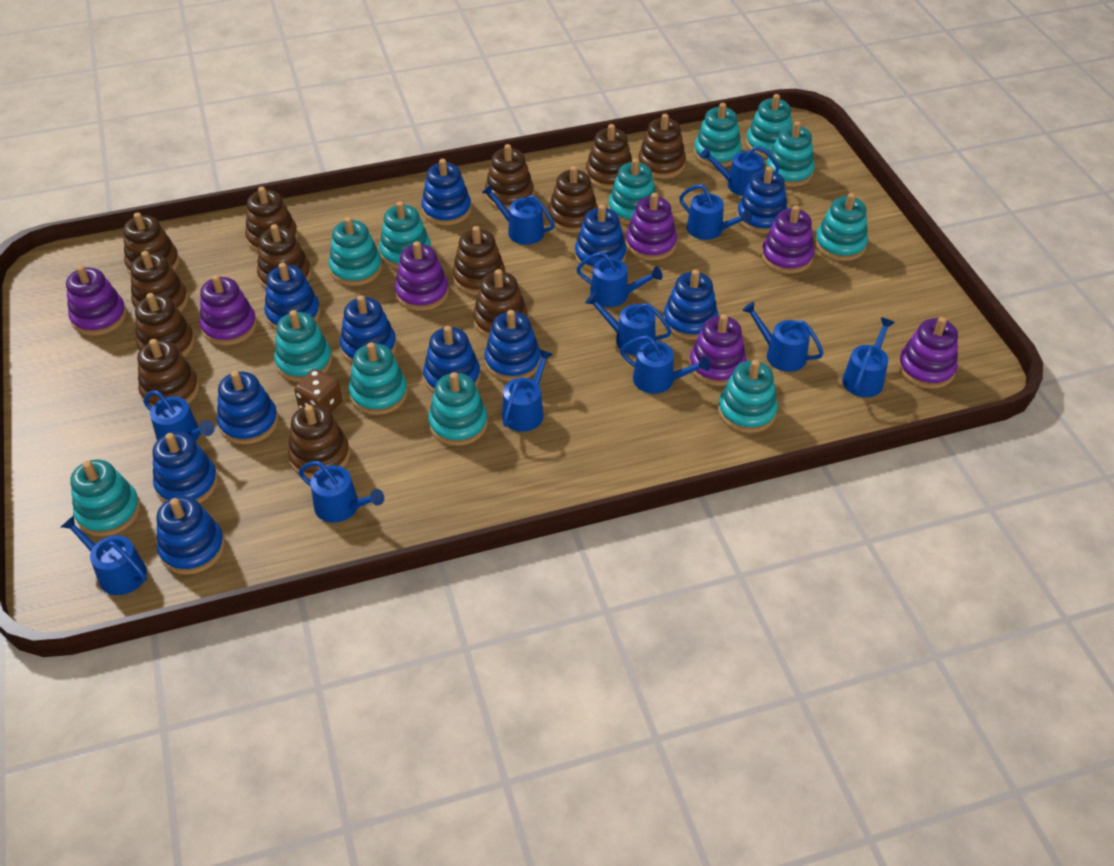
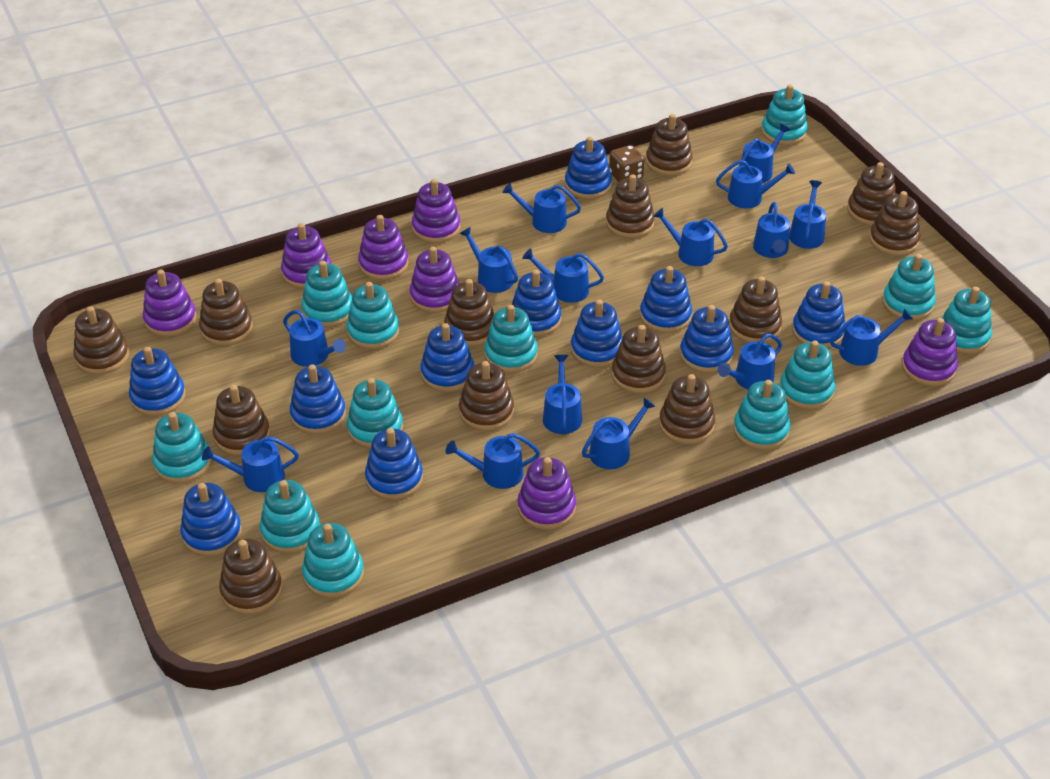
blue watering can: 12 -> 15

